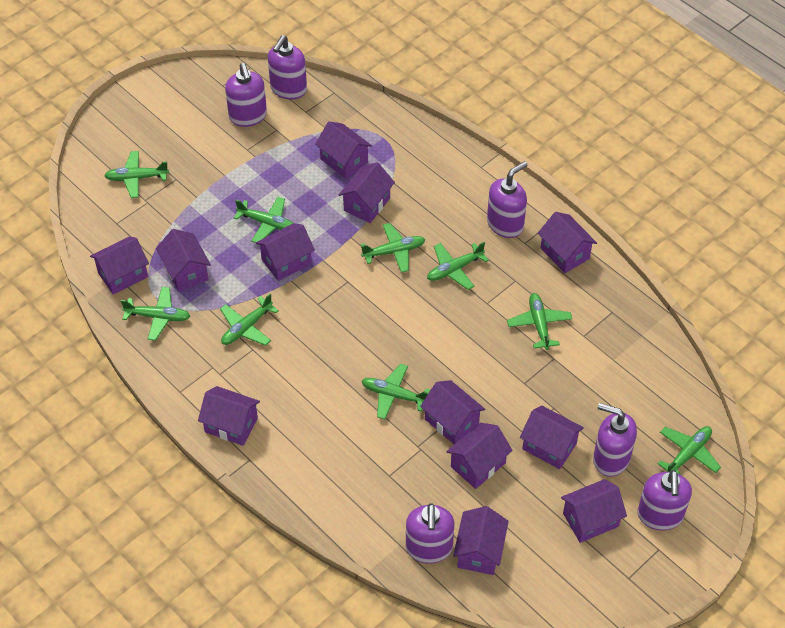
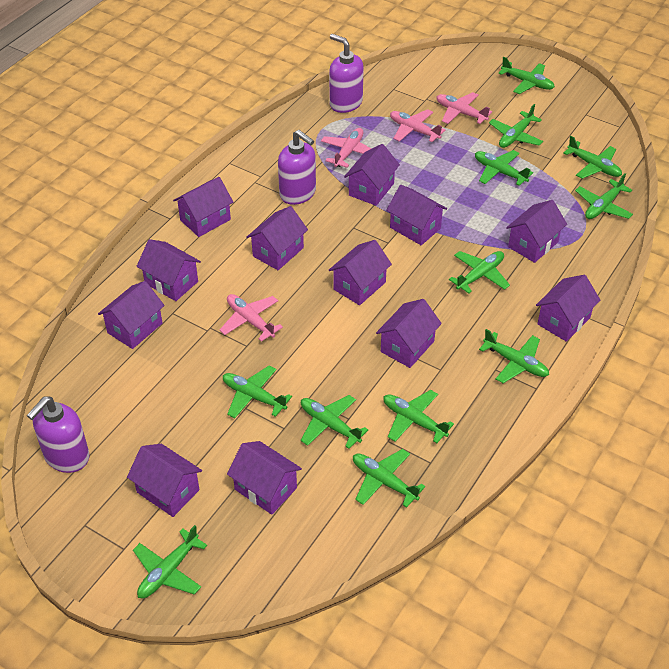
green plane: 9 -> 12
pink plane: 0 -> 4
purple soap dispenser: 6 -> 3

